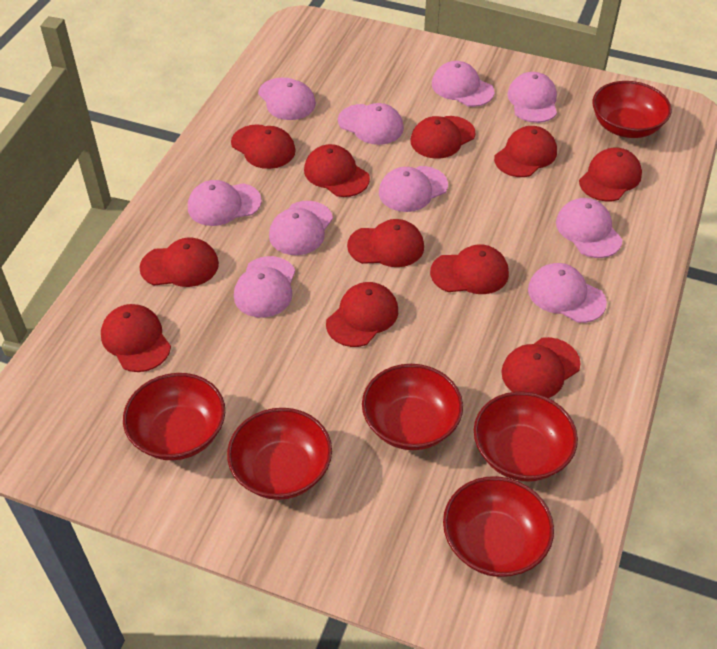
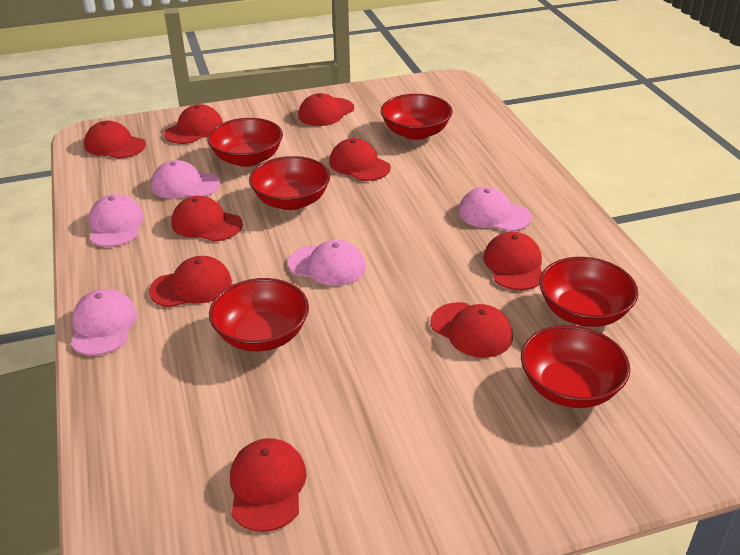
pink cap: 10 -> 5
red cap: 11 -> 9

